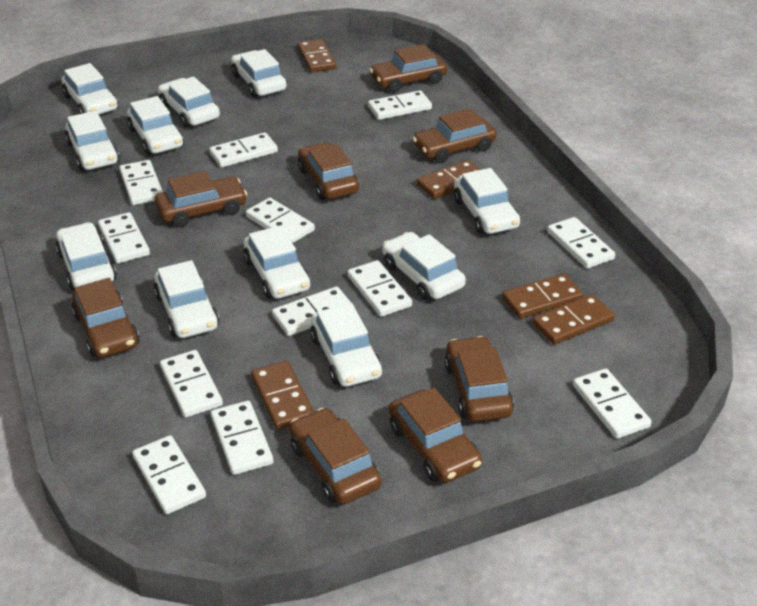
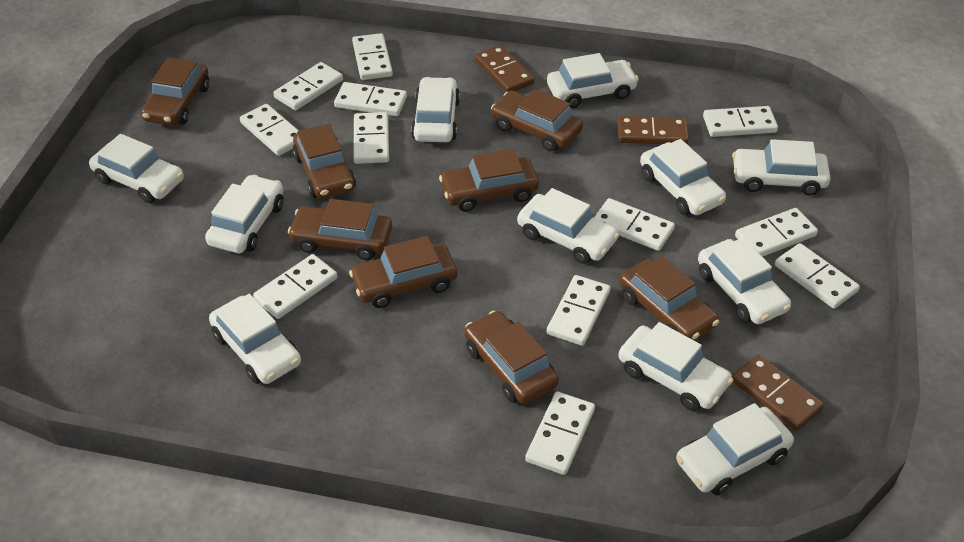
brown domino: 5 -> 3

